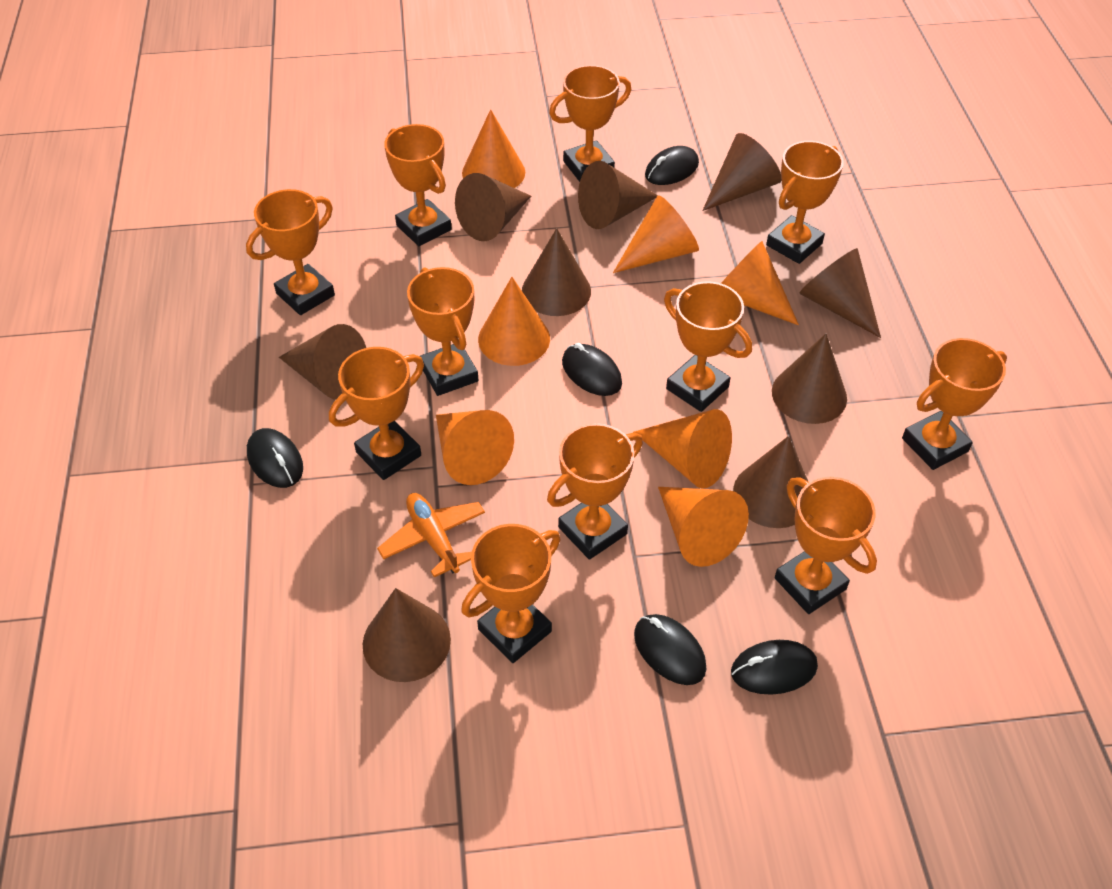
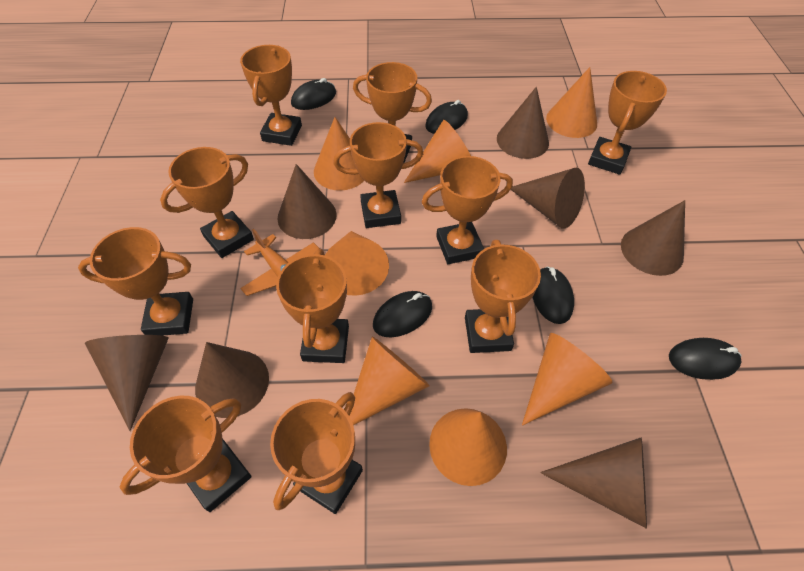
brown cone: 9 -> 7

